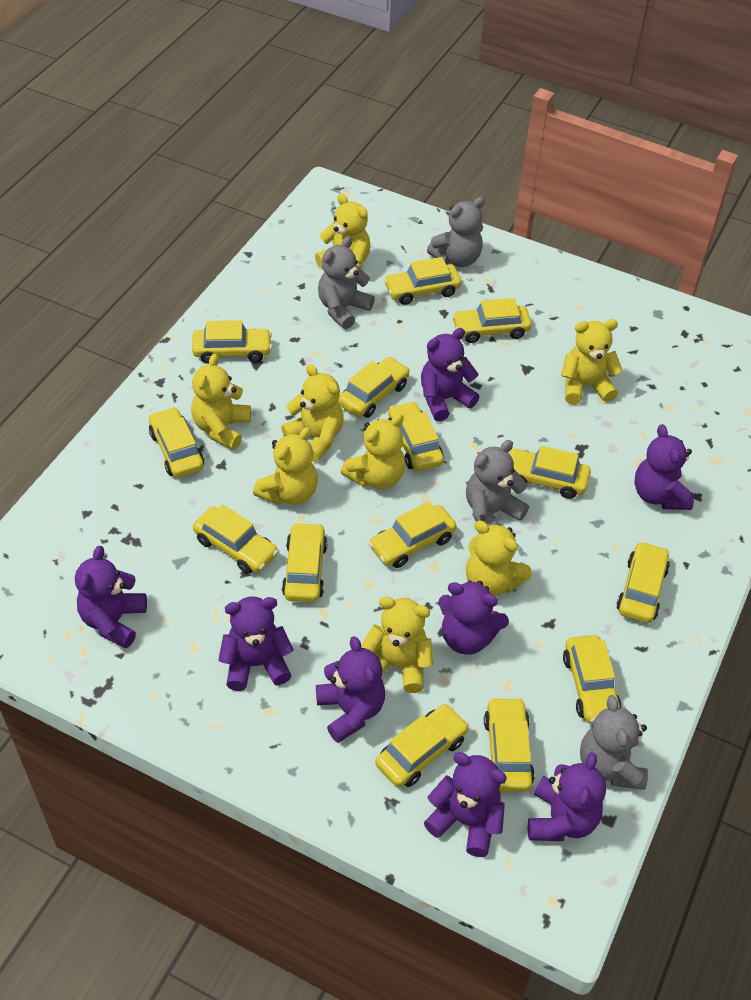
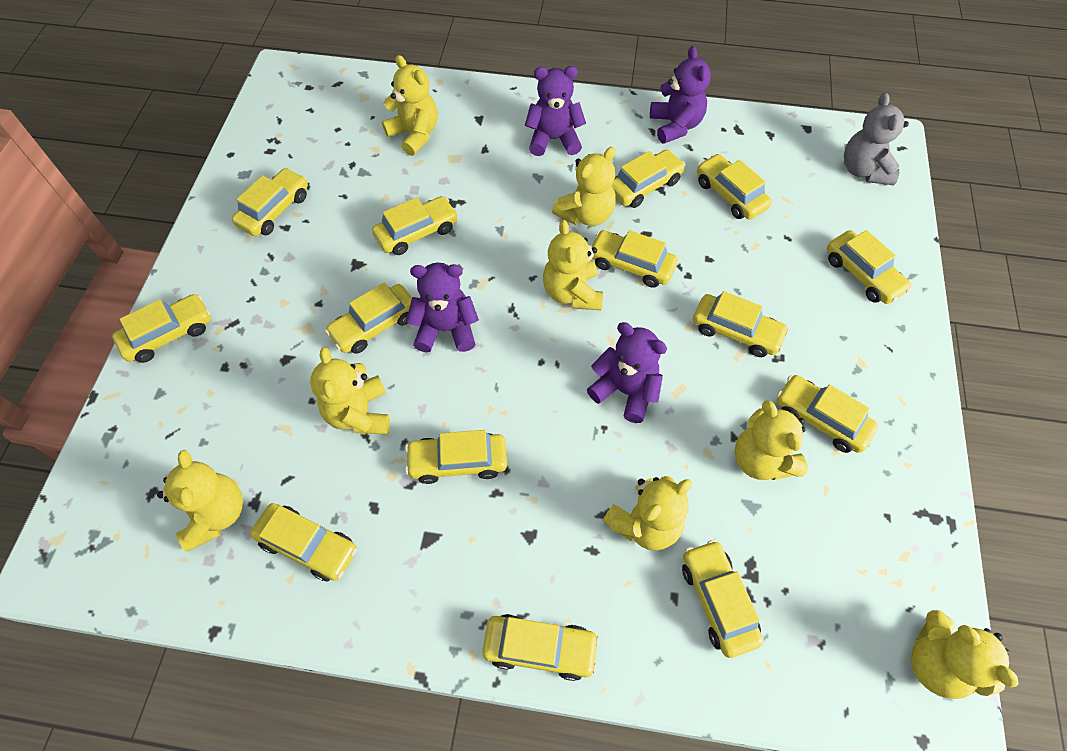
grey teddy bear: 4 -> 1
purple teddy bear: 8 -> 4

